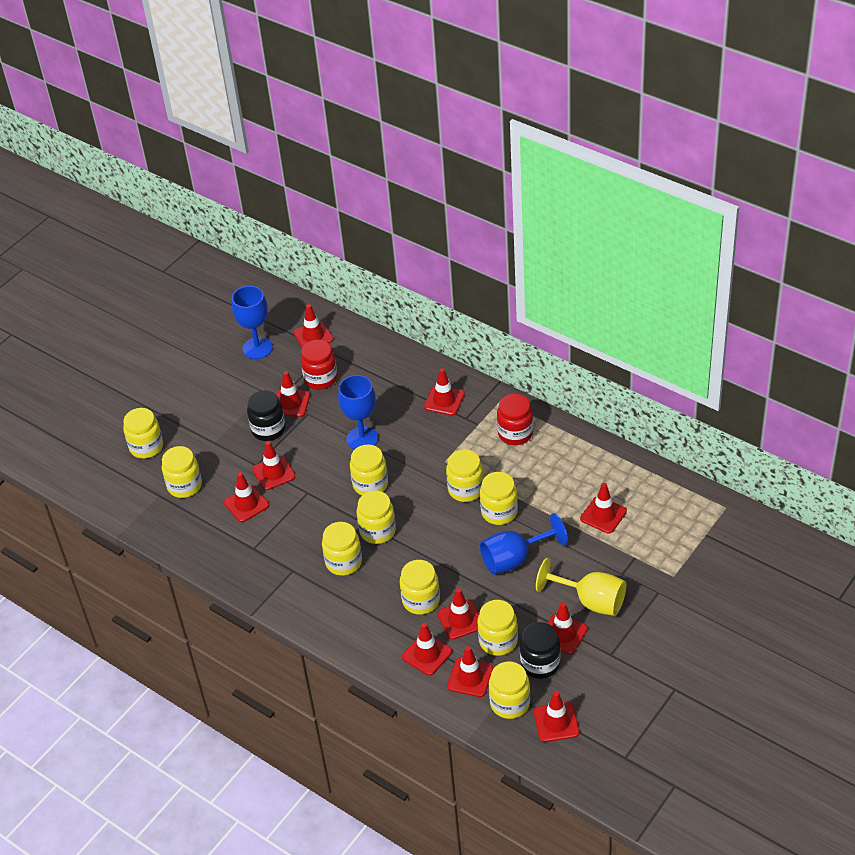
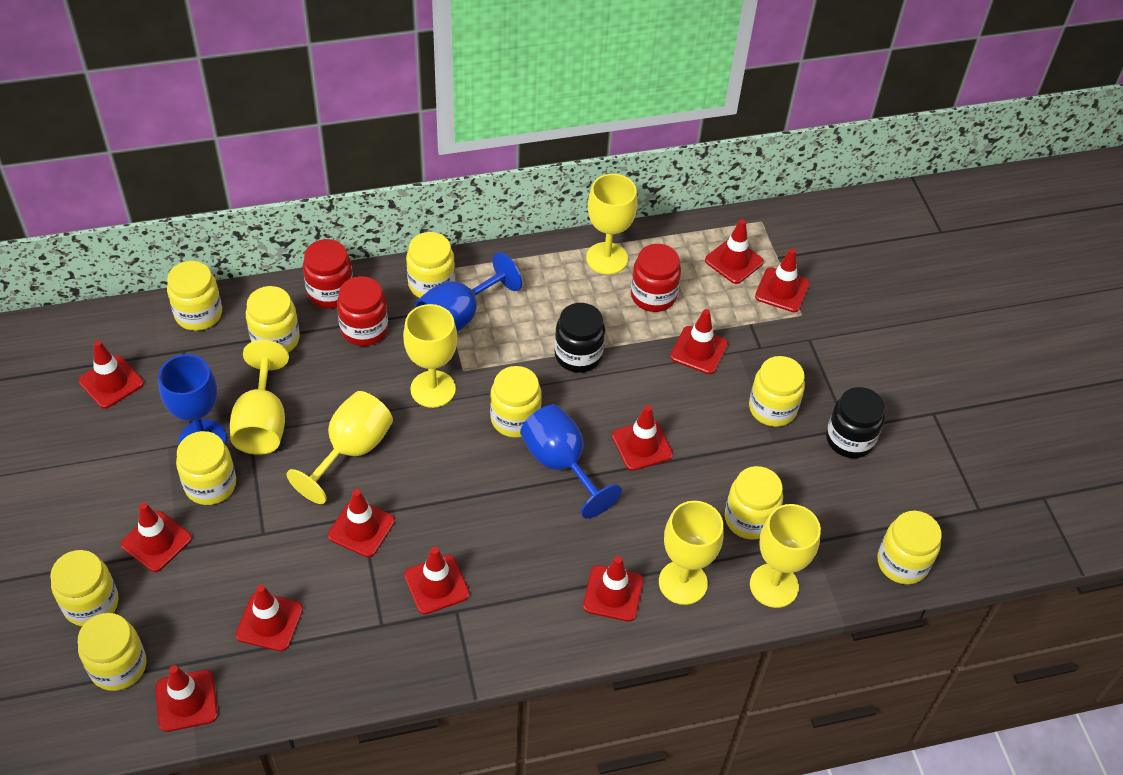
red jar: 2 -> 3
yellow goblet: 1 -> 6

